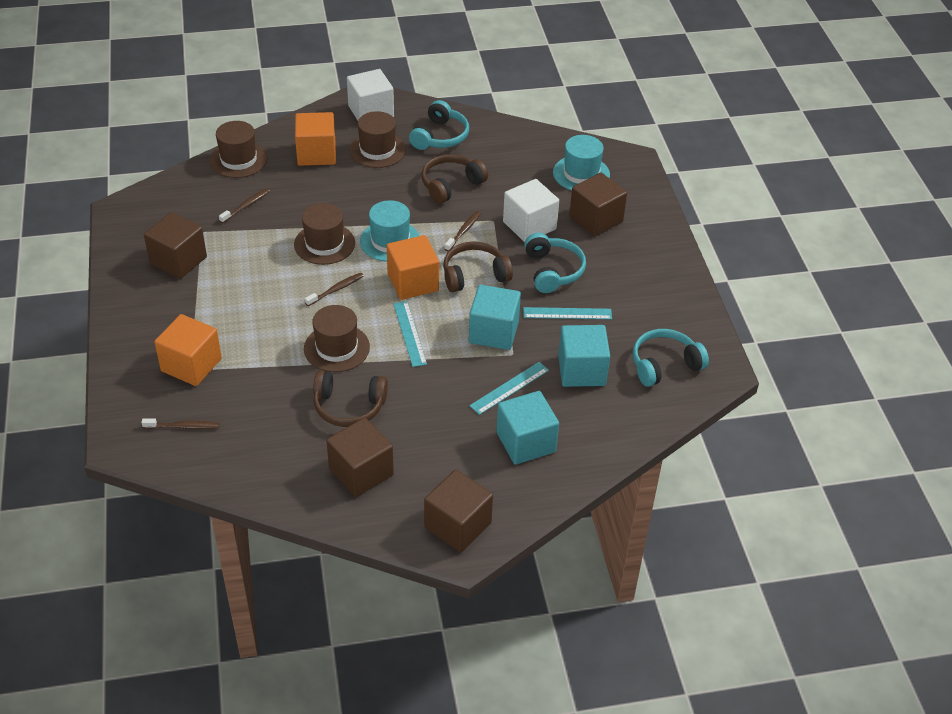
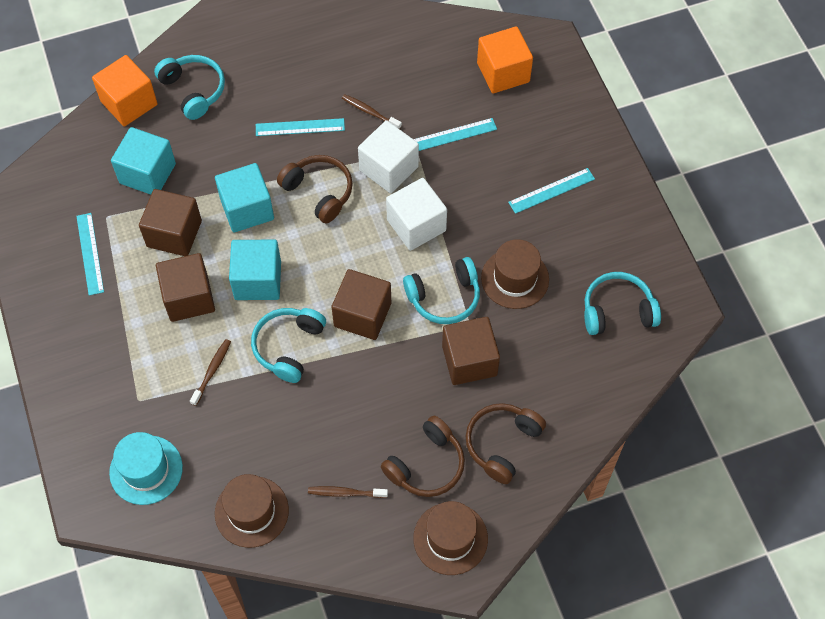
brown hat: 4 -> 3
brown toothbrush: 4 -> 3
orange cube: 3 -> 2
turquoise hat: 2 -> 1
turquoise headphones: 3 -> 4
turquoise ruler: 3 -> 4

